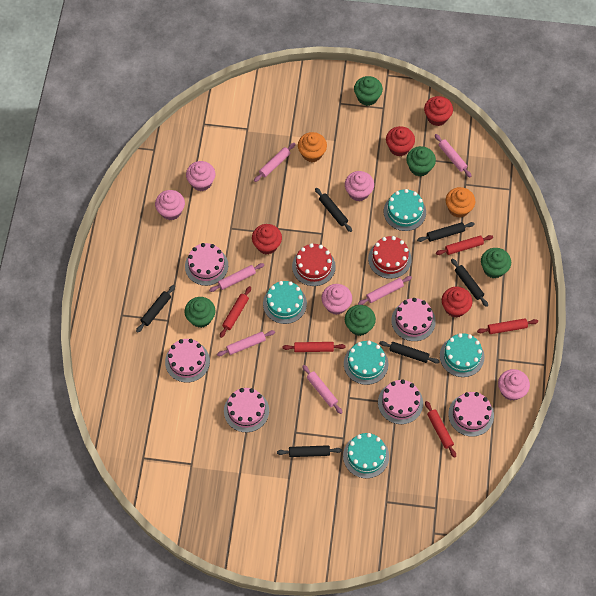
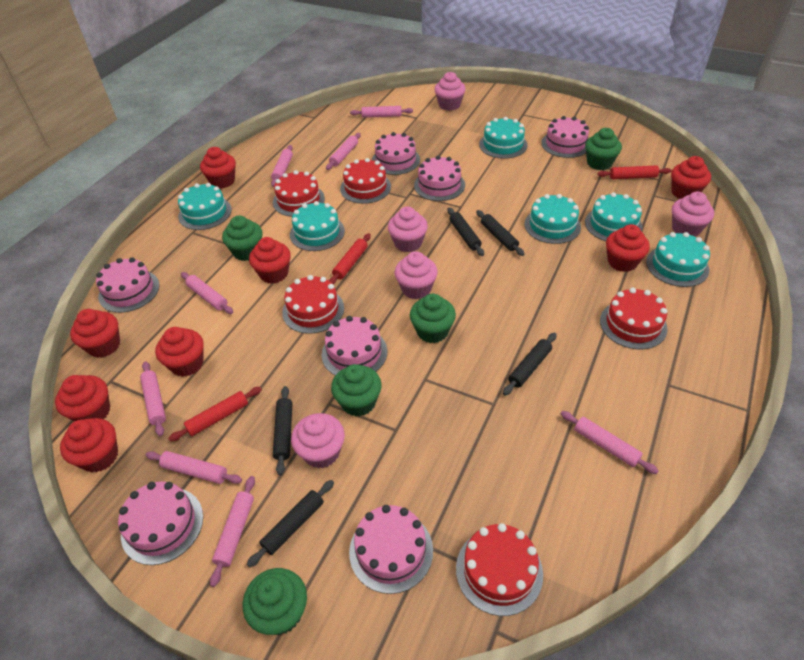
black rolling pin: 6 -> 5
orange cupcake: 2 -> 0
pink cake: 6 -> 7
pink rolling pin: 6 -> 8
red cake: 2 -> 5
red cupcake: 4 -> 8
red rolling pin: 5 -> 3
turquoise cake: 5 -> 6

